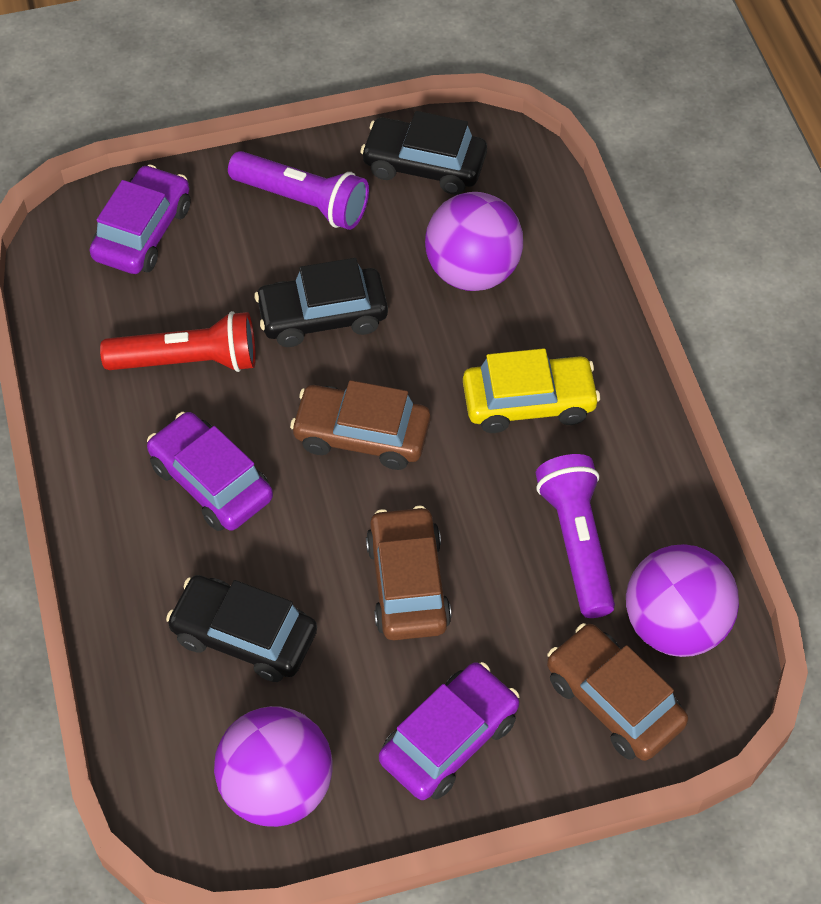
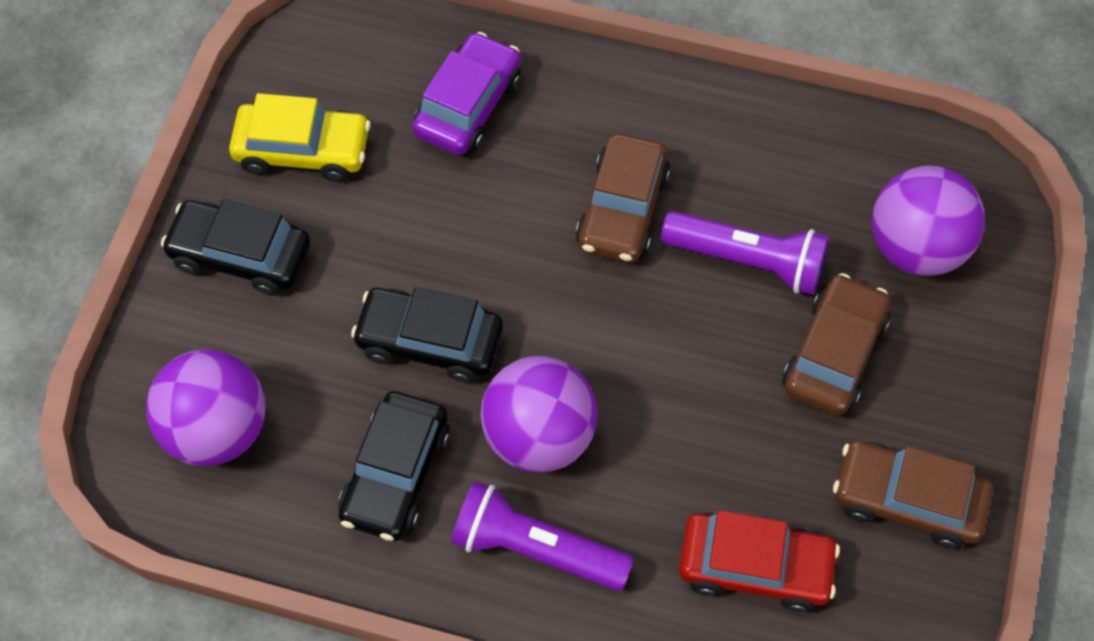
purple car: 3 -> 1
red car: 0 -> 1
red flashlight: 1 -> 0

